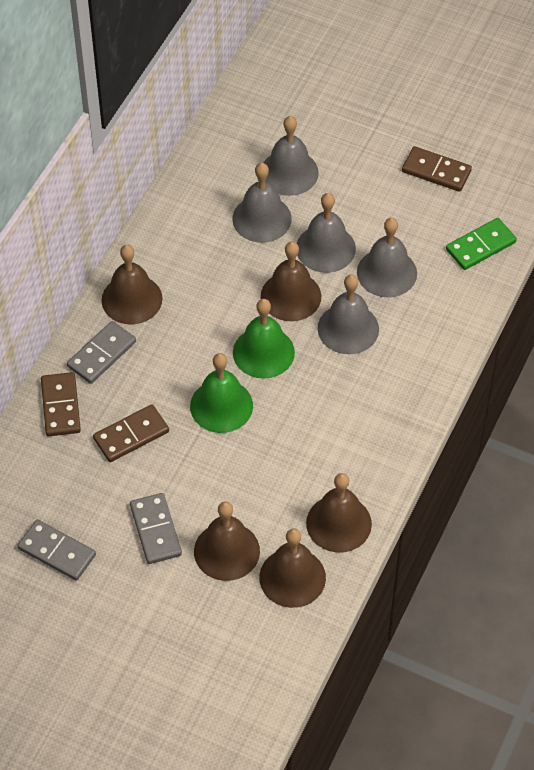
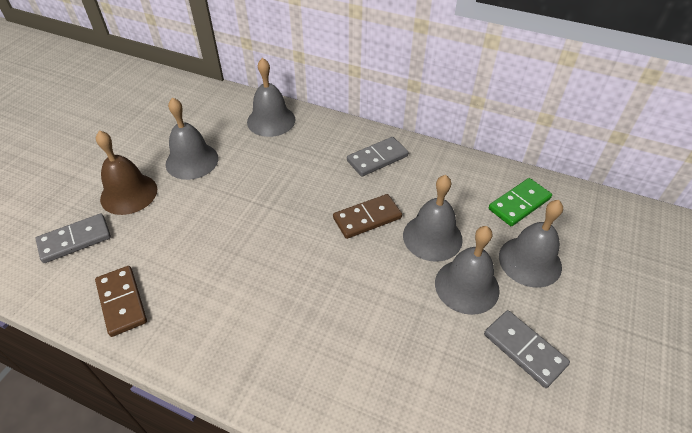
brown bell: 5 -> 1
brown domino: 3 -> 2
green bell: 2 -> 0

